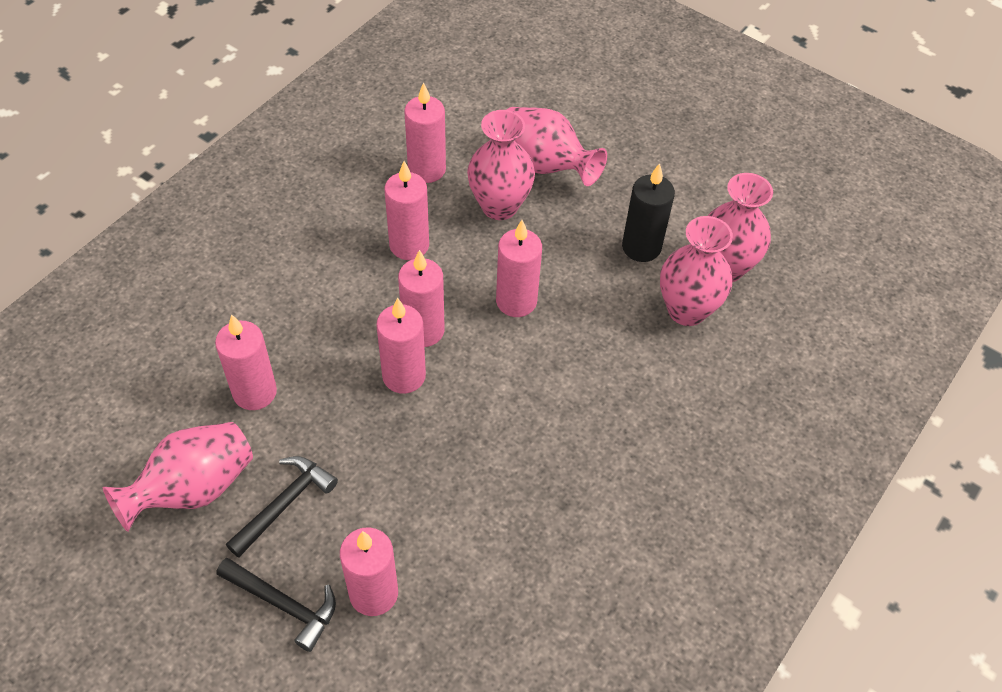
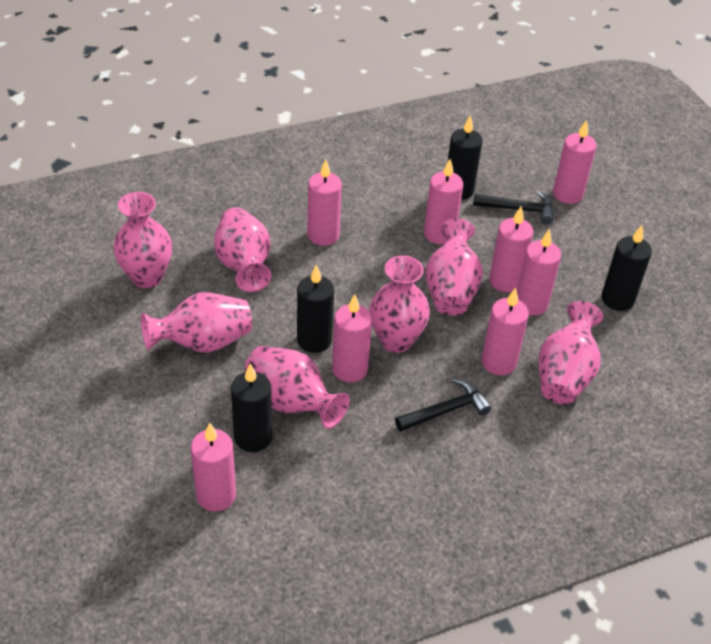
black candle: 1 -> 4
pink candle: 7 -> 8
pink vase: 5 -> 7

